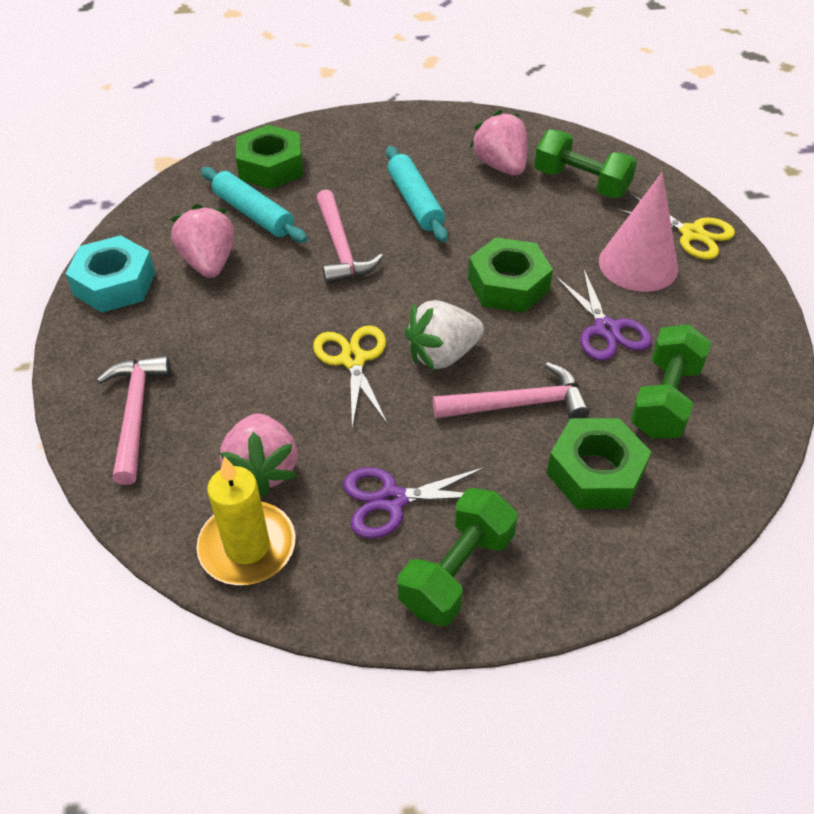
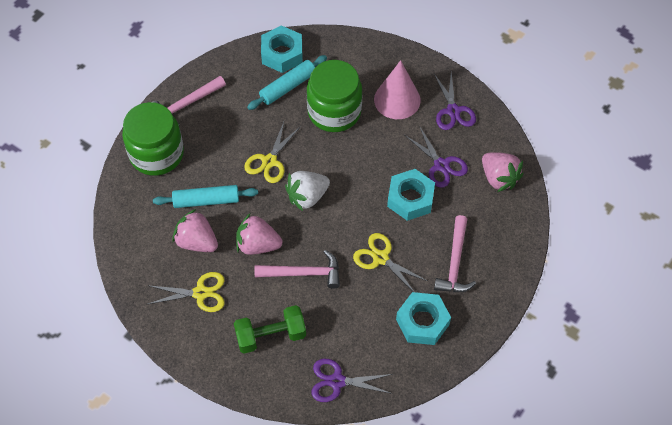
green dumbbell: 3 -> 1
green jar: 0 -> 2
green nut: 3 -> 0
purple scissors: 2 -> 3
turquoise nut: 1 -> 3
yellow candle: 1 -> 0
yellow scissors: 2 -> 3

